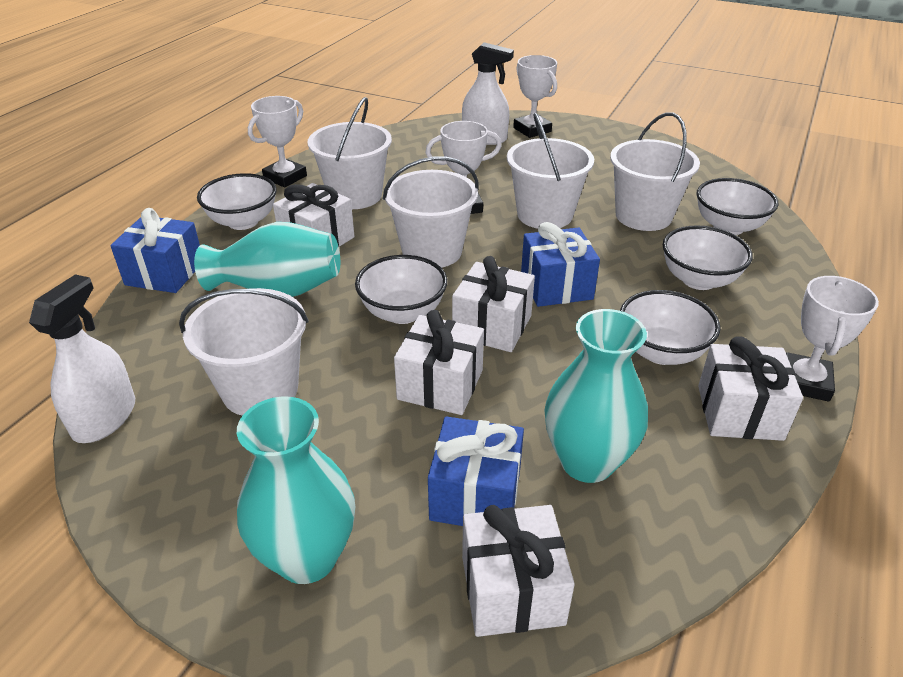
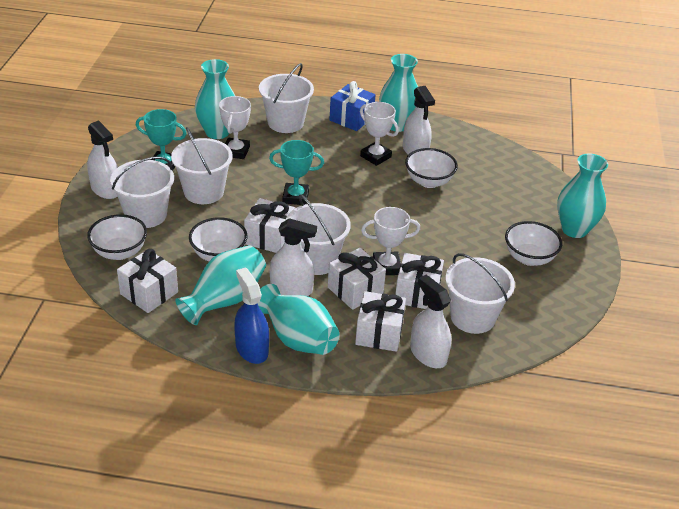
blue gift: 3 -> 1
blue spray bottle: 0 -> 1
turquoise trophy: 0 -> 2
turquoise vase: 3 -> 5
white bowl: 5 -> 4
white spray bottle: 2 -> 4
white trophy: 4 -> 3

